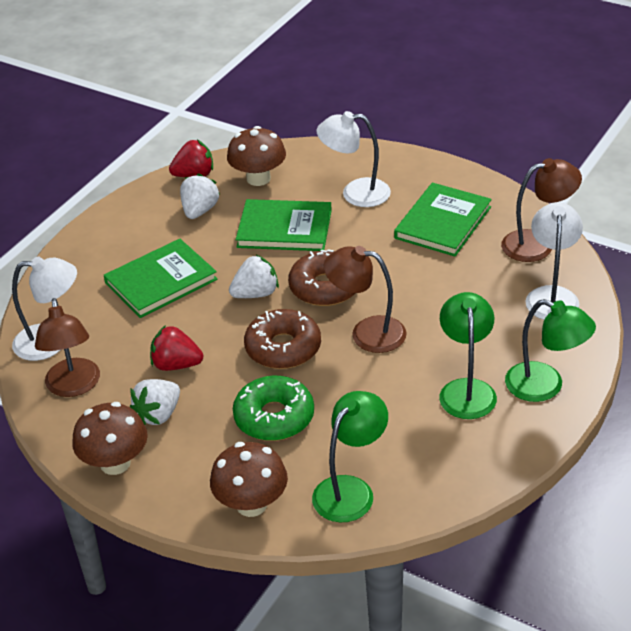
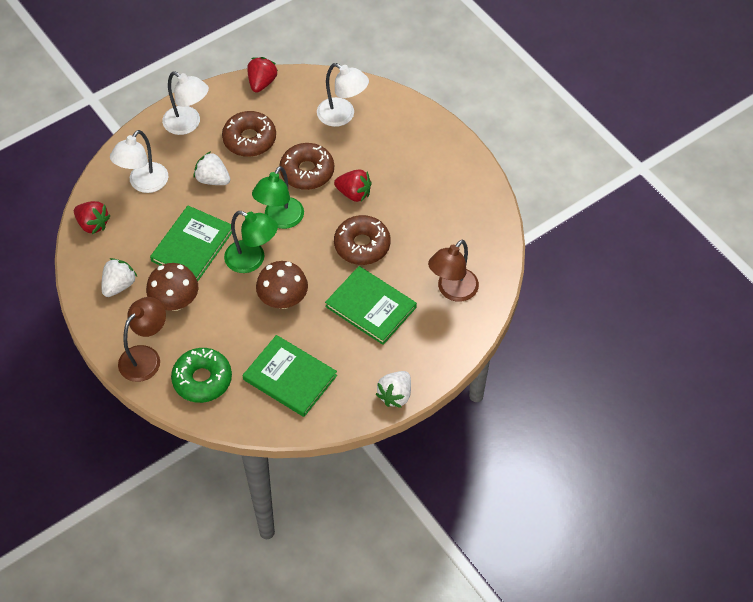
brown donut: 2 -> 3
brown lamp: 3 -> 2
brown mushroom: 3 -> 2
green lamp: 3 -> 2
red strawberry: 2 -> 3

